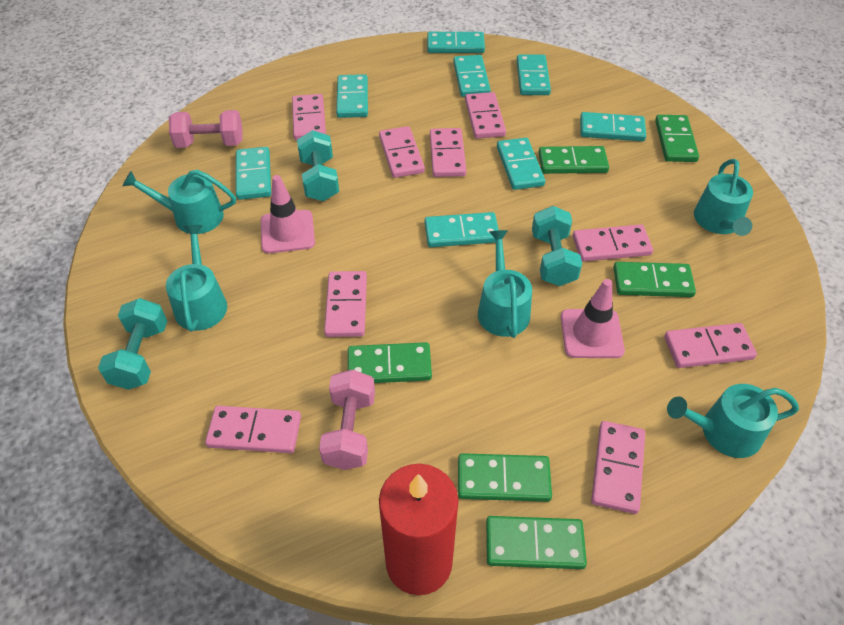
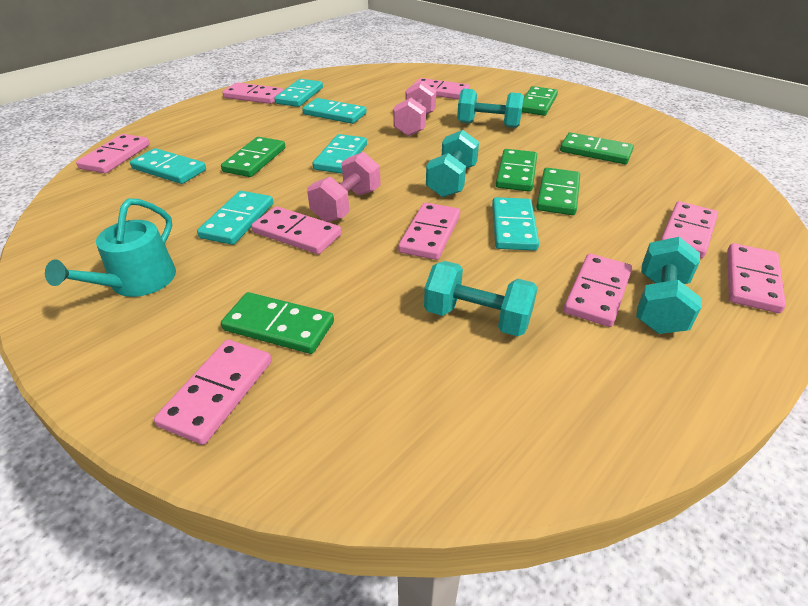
pink traffic cone: 2 -> 0
red candle: 1 -> 0
turquoise domino: 8 -> 6
turquoise dumbbell: 3 -> 4
turquoise watering can: 5 -> 1

